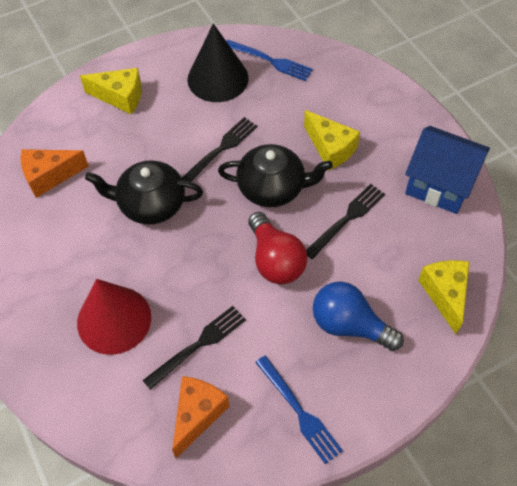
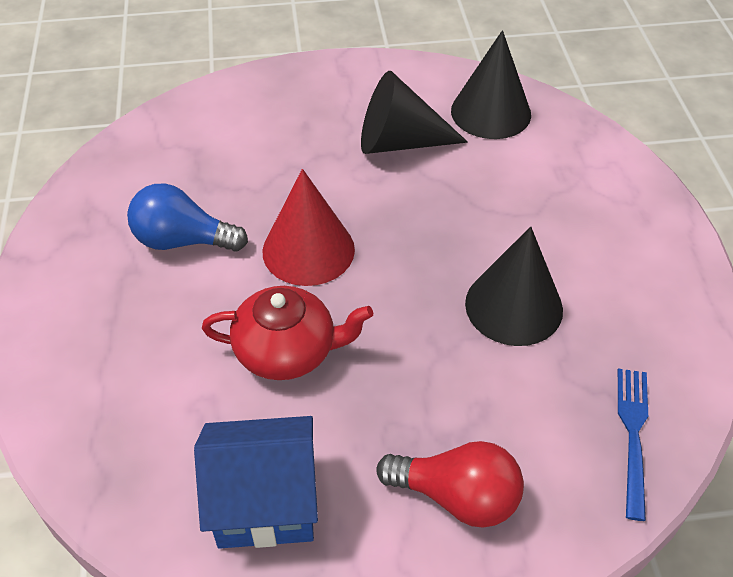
black cone: 1 -> 3
black fork: 3 -> 0
black teapot: 2 -> 0
blue fork: 2 -> 1
orange cheese: 2 -> 0
red teapot: 0 -> 1
yellow cheese: 3 -> 0

